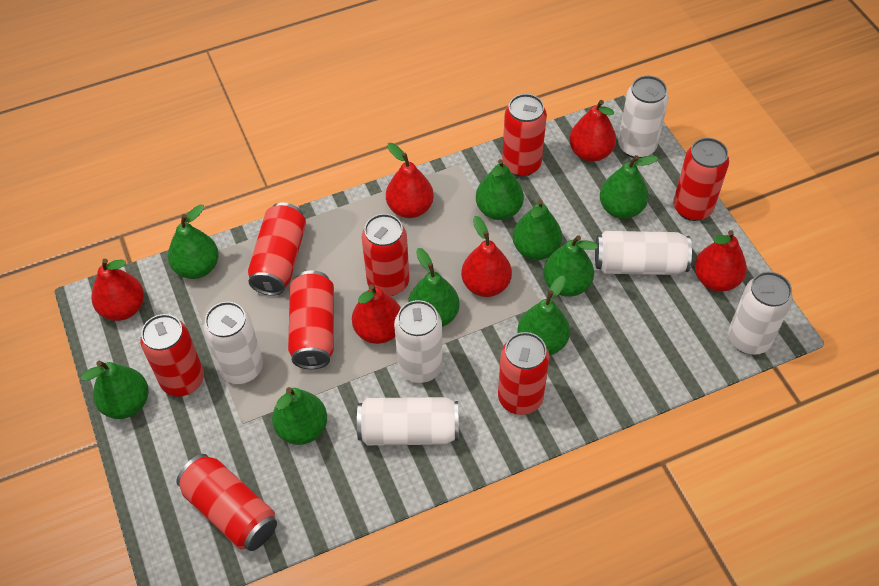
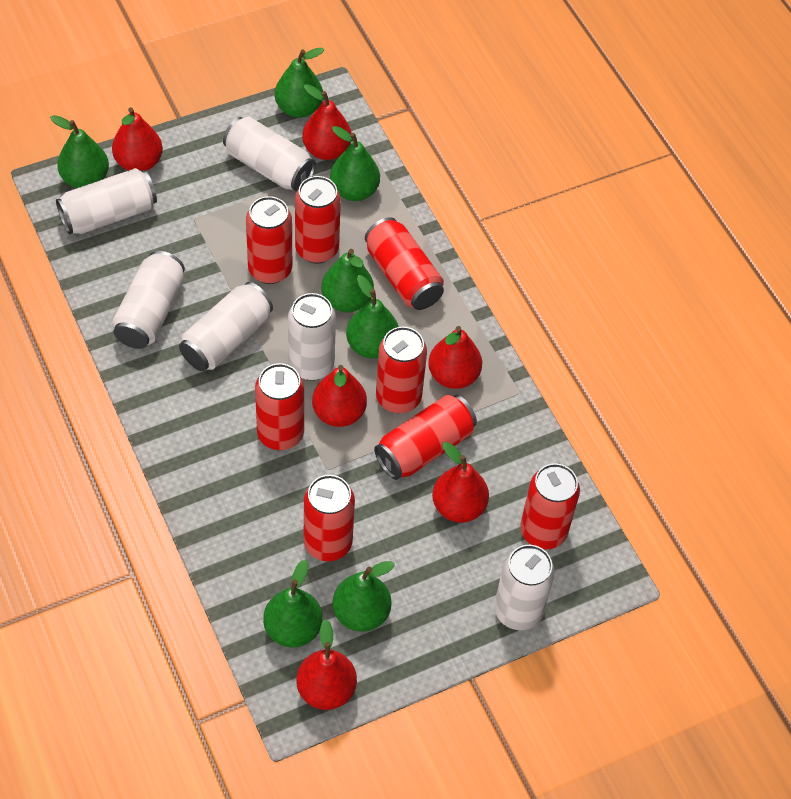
green pear: 9 -> 7

